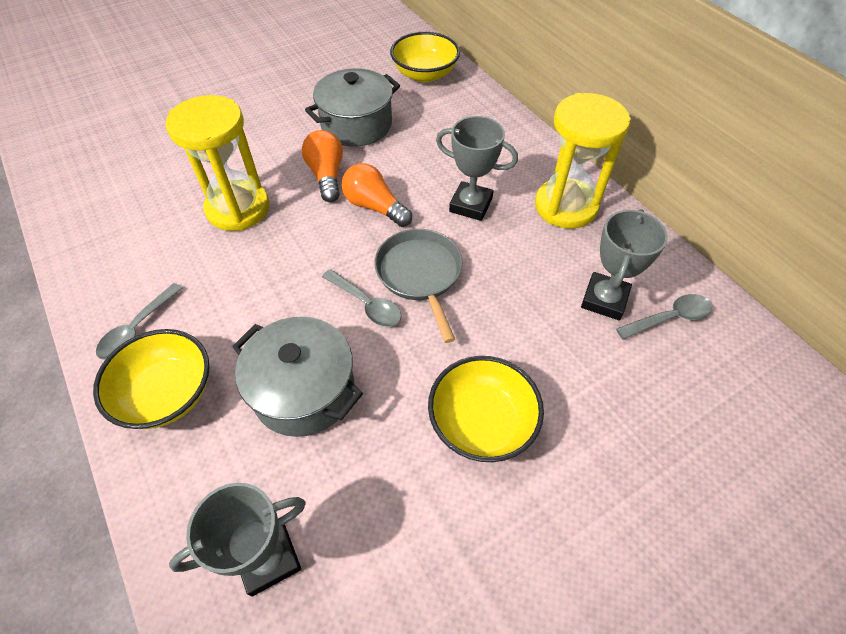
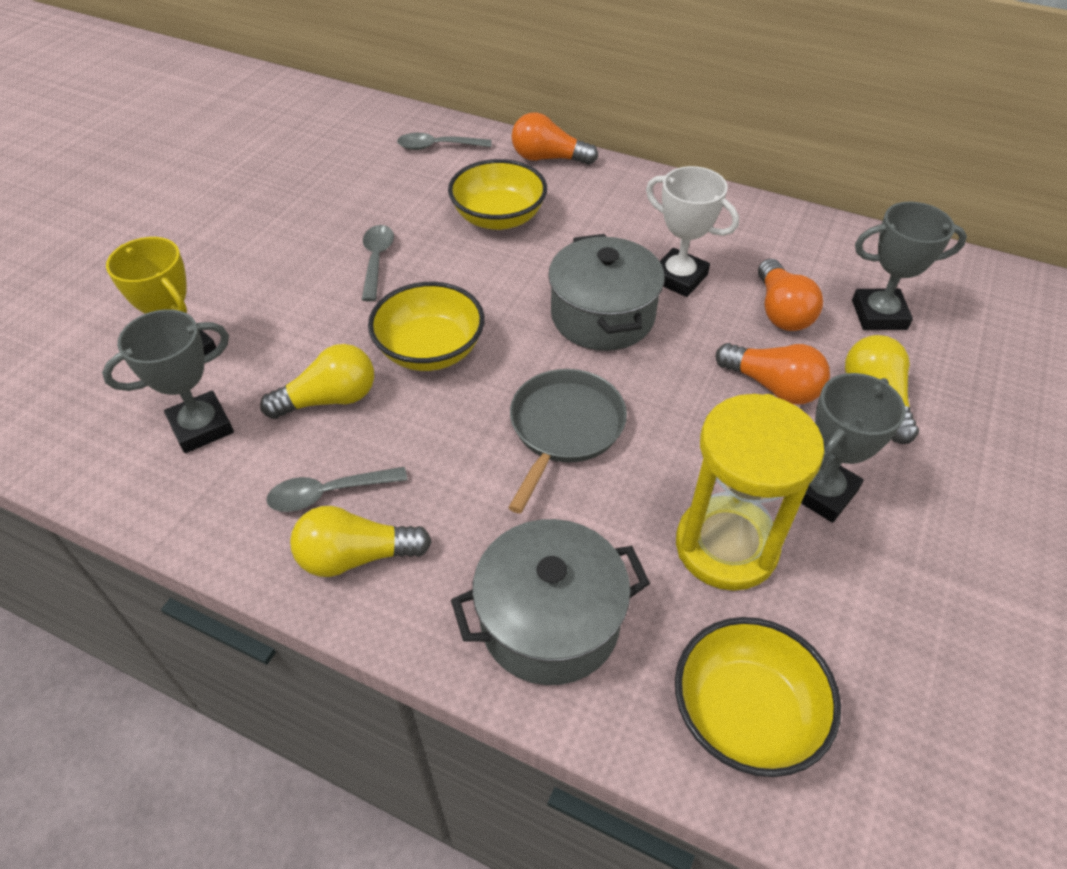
orange light bulb: 2 -> 3
white trophy: 0 -> 1
yellow hourglass: 2 -> 1
yellow light bulb: 0 -> 3
yellow trophy: 0 -> 1

